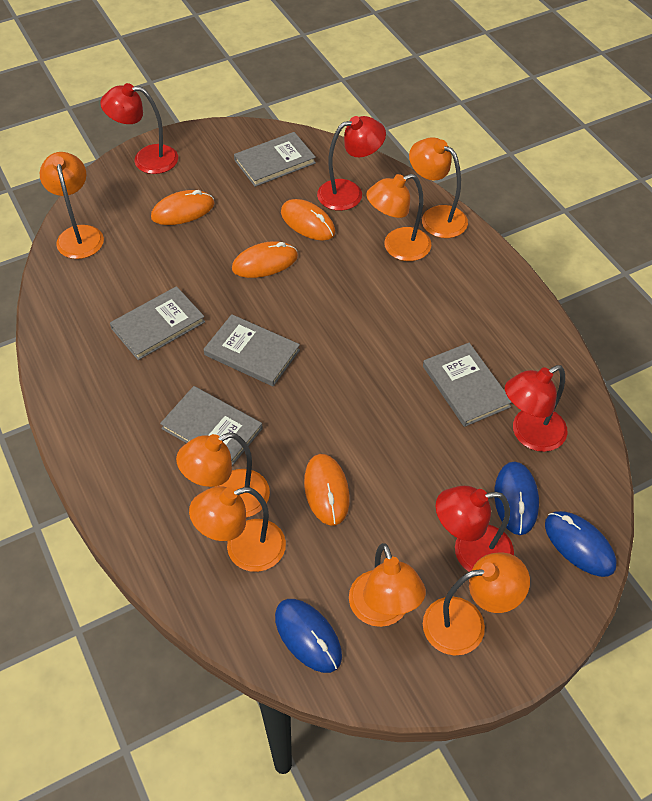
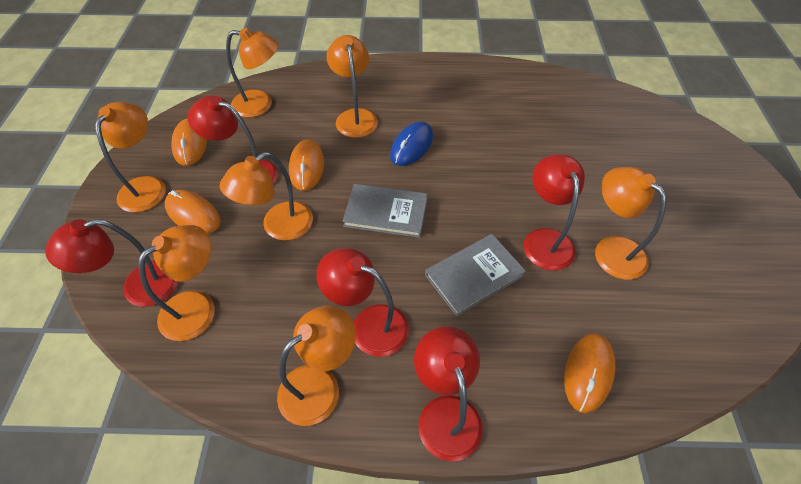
blue mouse: 3 -> 1
grey book: 5 -> 2
red lamp: 4 -> 5

